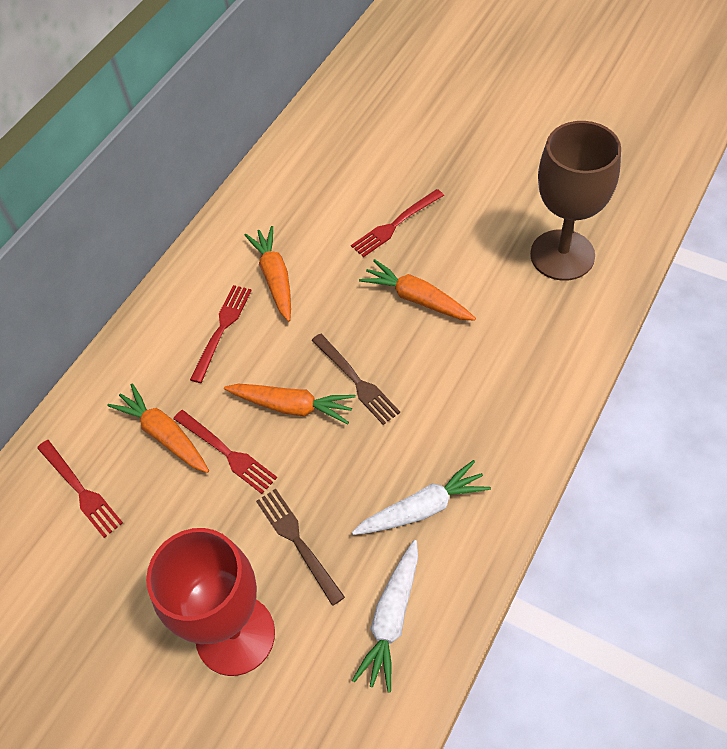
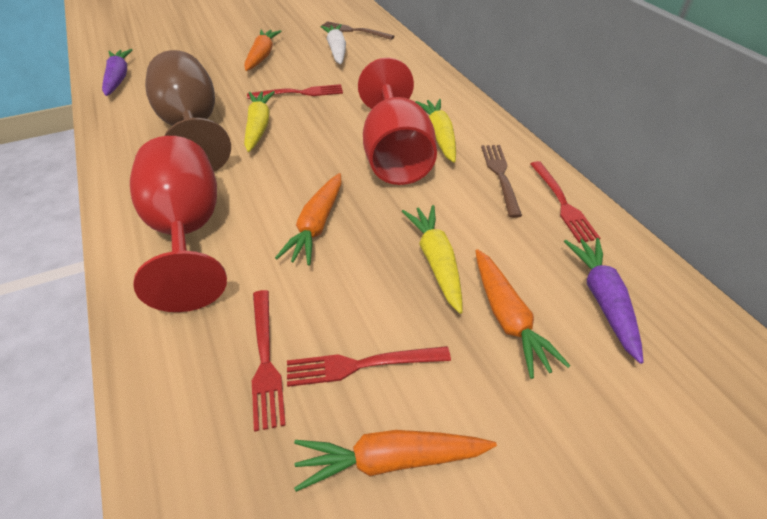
purple carrot: 0 -> 2
red goblet: 1 -> 2
white carrot: 2 -> 1
yellow carrot: 0 -> 3

